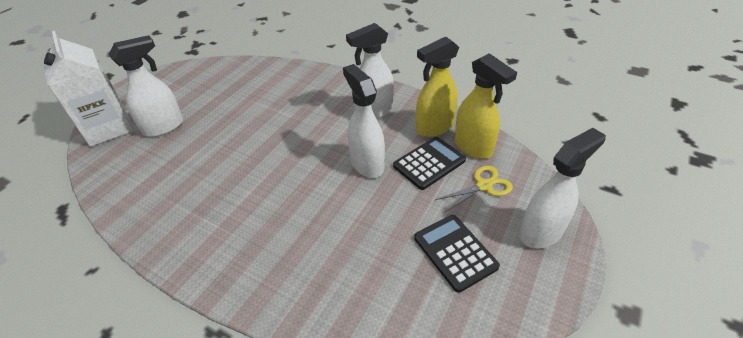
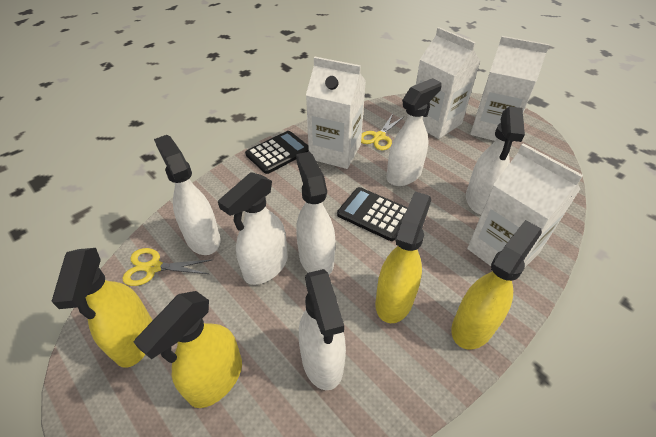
white carton: 1 -> 4
white spray bottle: 4 -> 6
yellow scissors: 1 -> 2
yellow spray bottle: 2 -> 4

